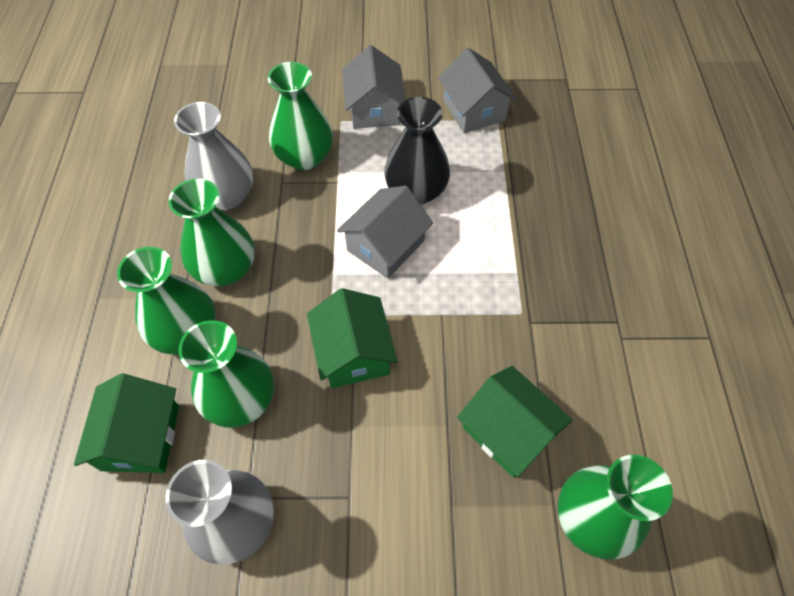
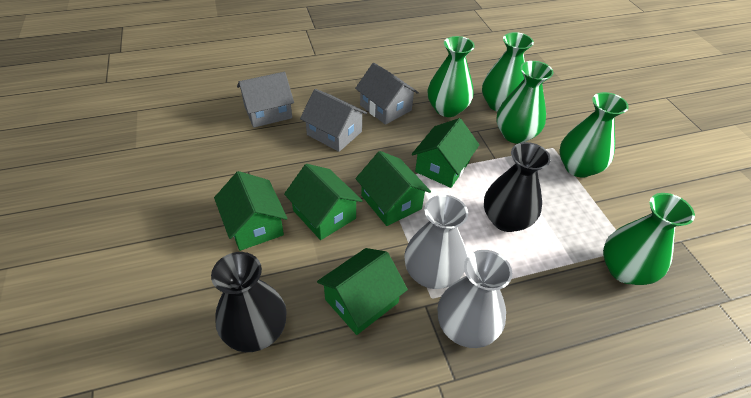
black vase: 1 -> 2
green house: 3 -> 5

